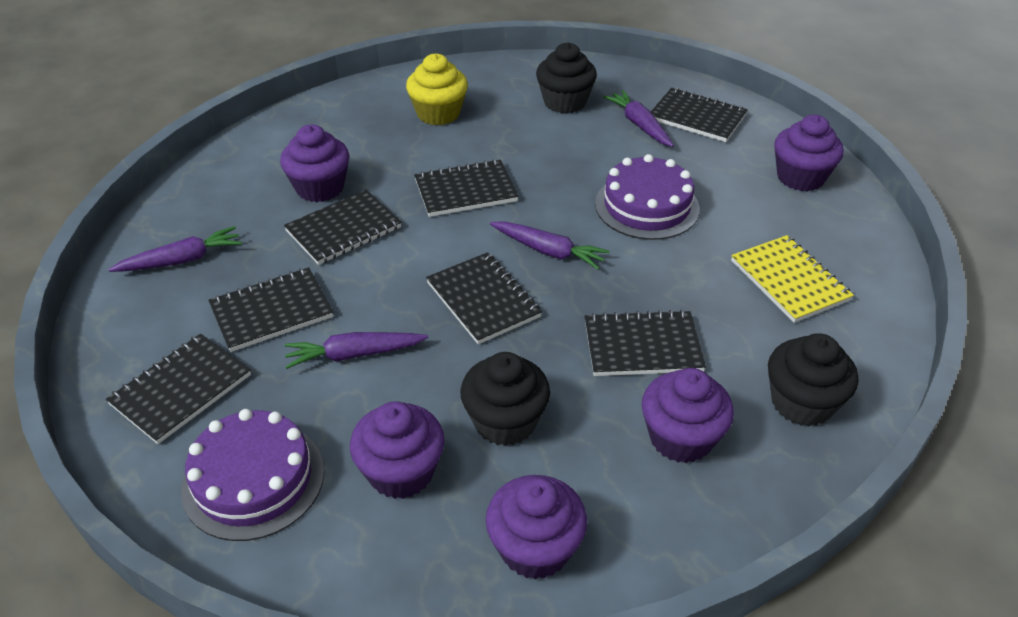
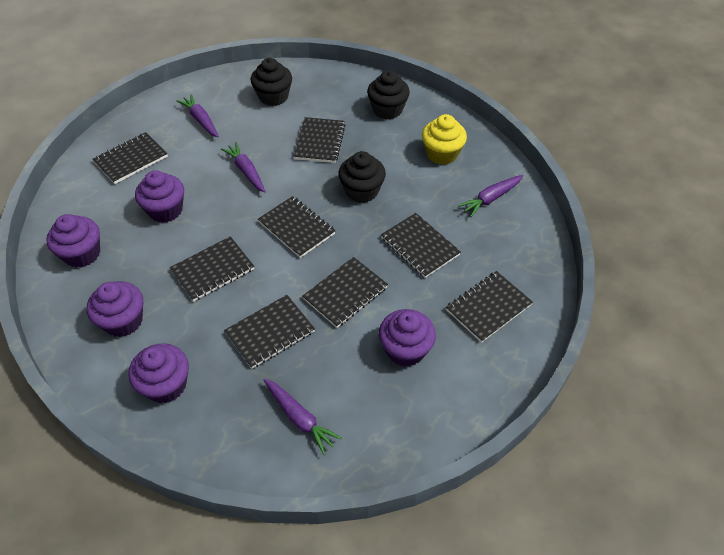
black notebook: 7 -> 8
purple cake: 2 -> 0
yellow notebook: 1 -> 0

